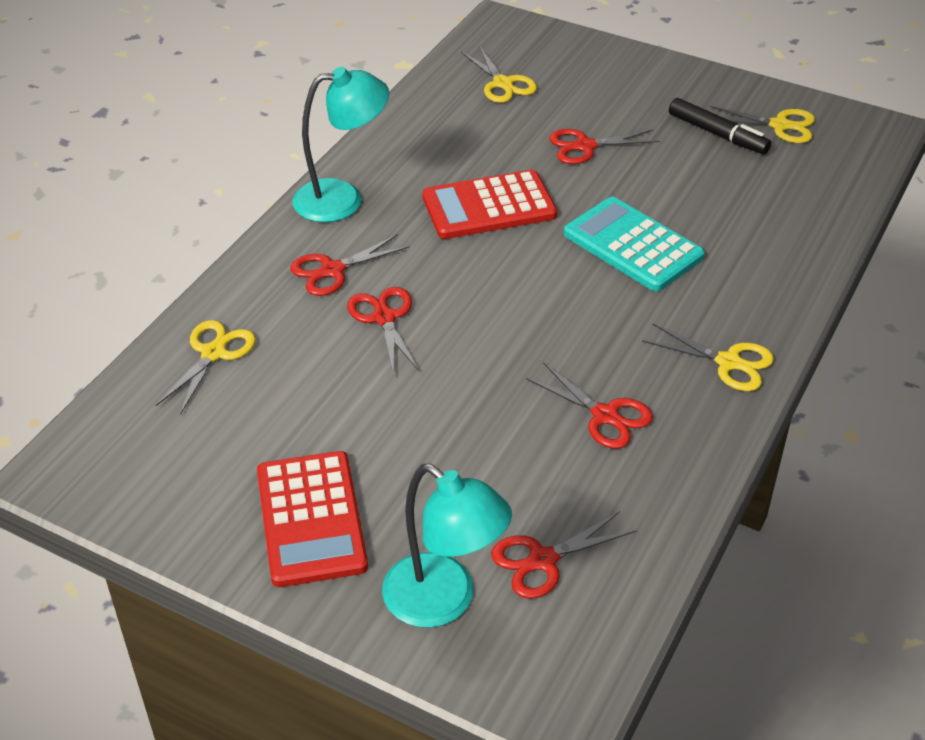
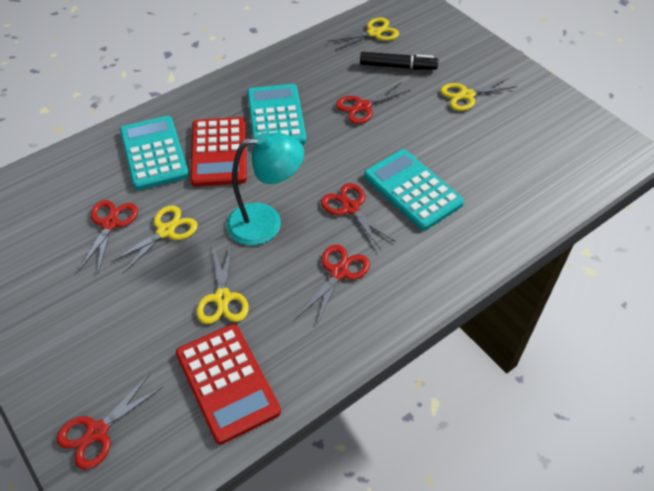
turquoise calculator: 1 -> 3
turquoise lamp: 2 -> 1

